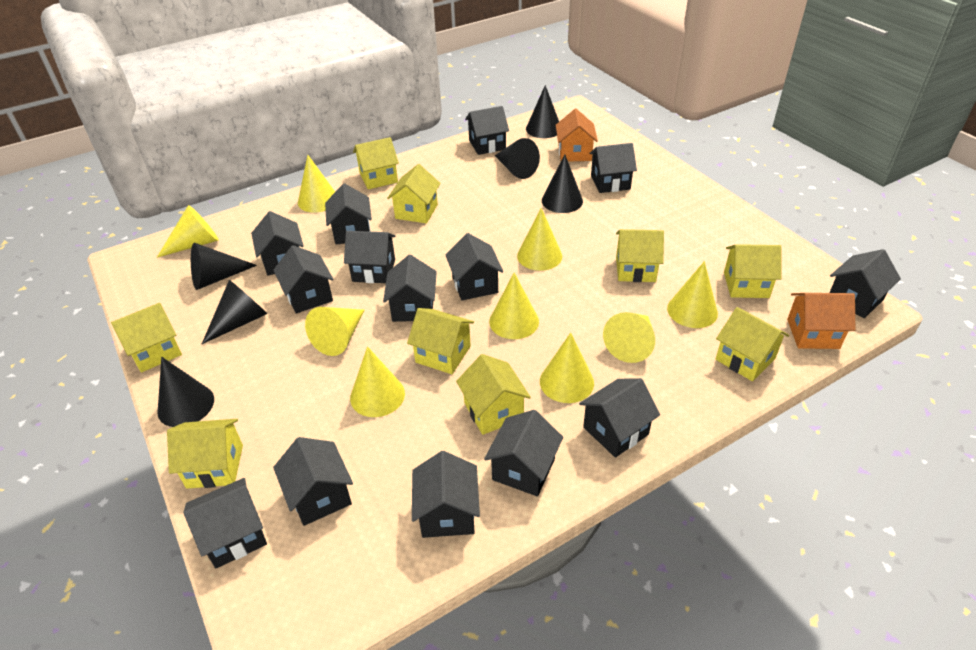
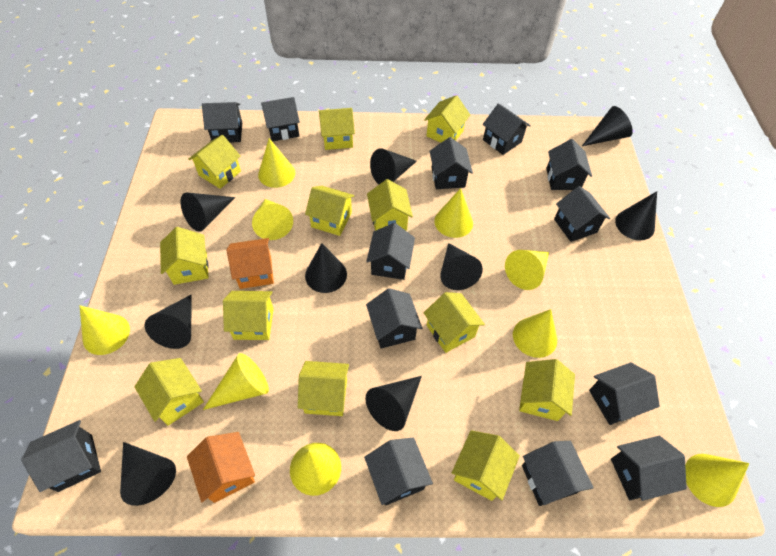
black cone: 6 -> 9
black house: 14 -> 13
yellow house: 9 -> 12

